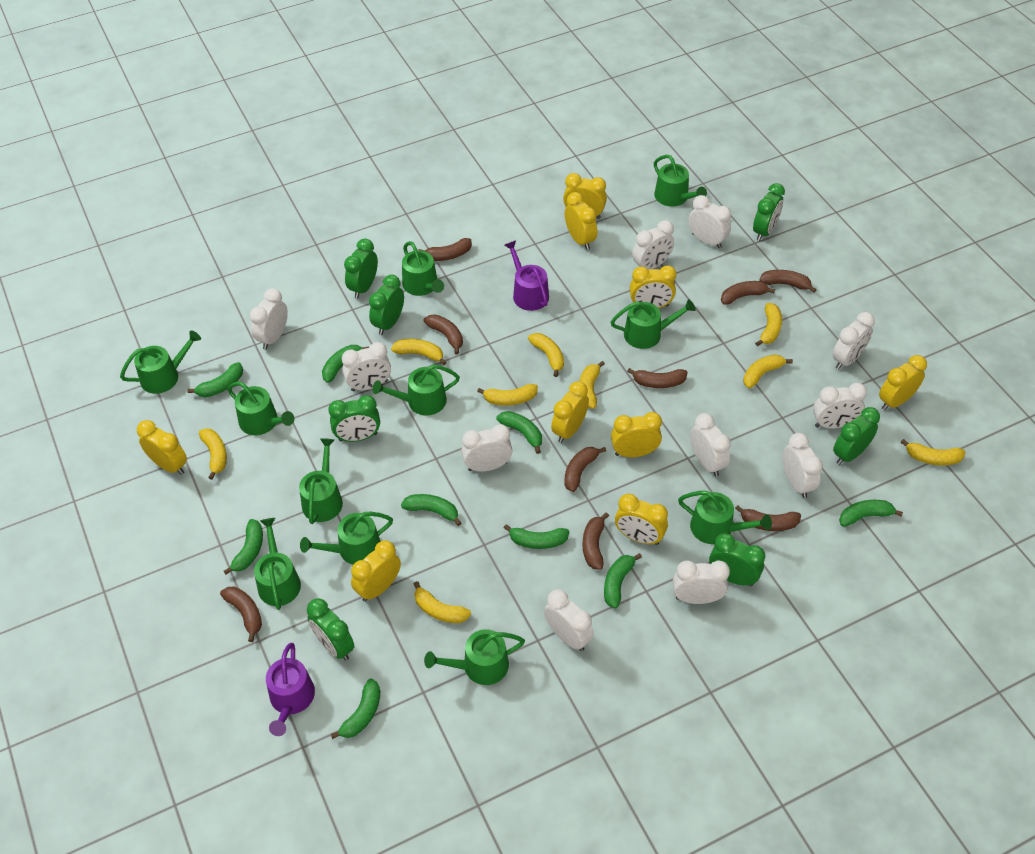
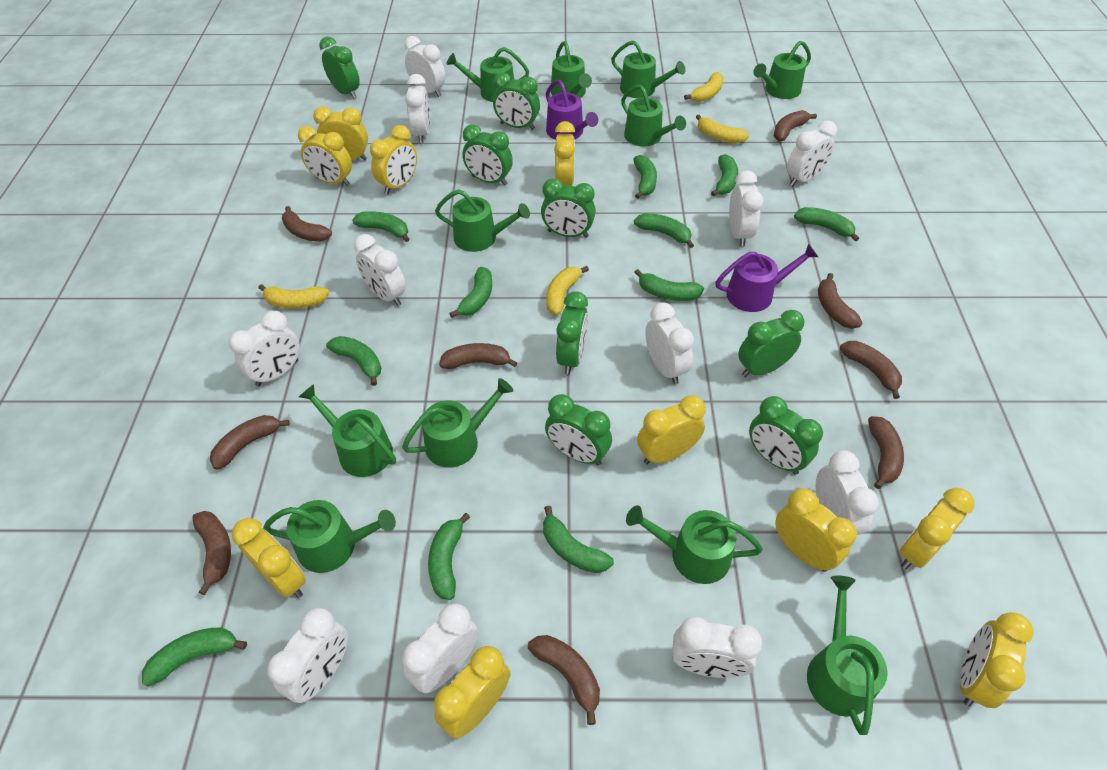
green banana: 9 -> 11
green clock: 7 -> 8
yellow banana: 9 -> 4
yellow clock: 9 -> 10

